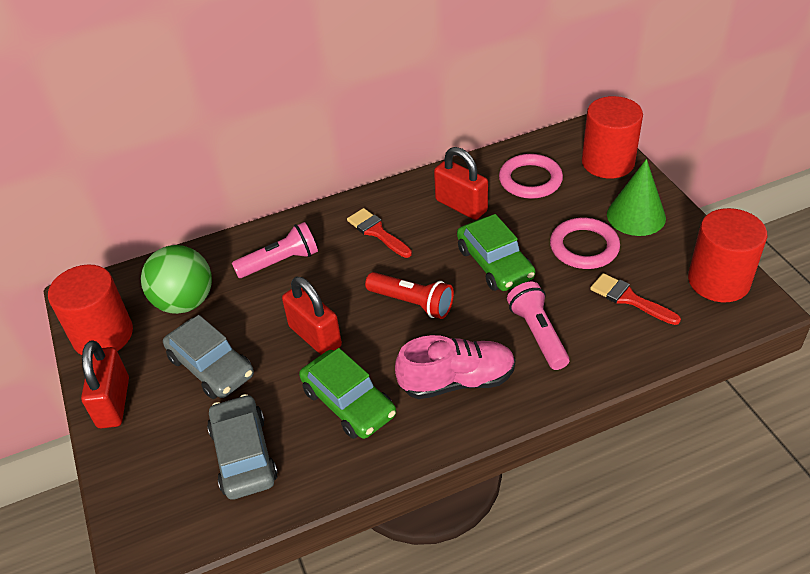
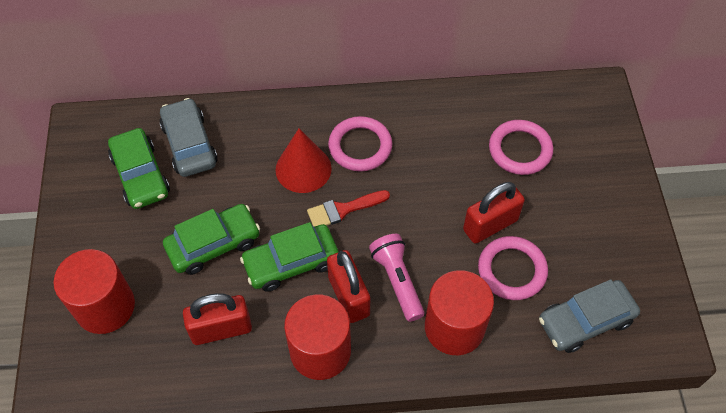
green ball: 1 -> 0
green car: 2 -> 3
green cone: 1 -> 0
pink flashlight: 2 -> 1
pink ring: 2 -> 3
pink shoe: 1 -> 0
red brush: 2 -> 1
red cone: 0 -> 1
red flashlight: 1 -> 0

